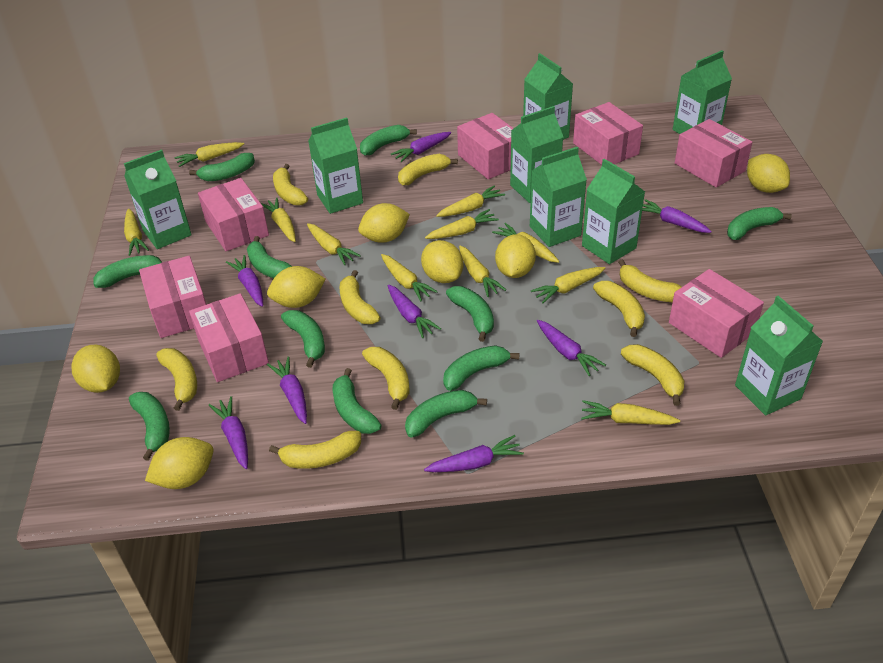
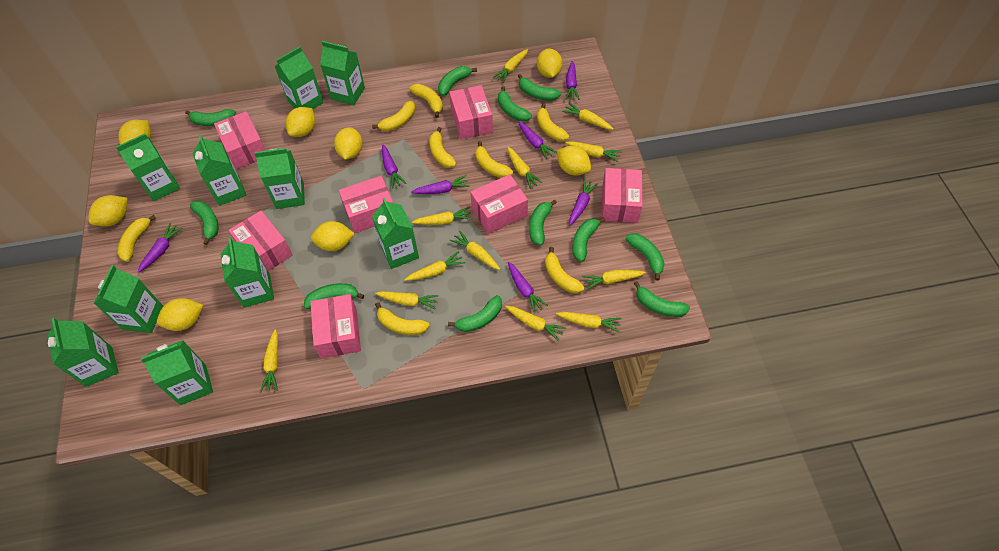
green carton: 8 -> 10
purple carrot: 8 -> 7
yellow banana: 9 -> 8
yellow carrot: 11 -> 12
yellow lemon: 7 -> 8

